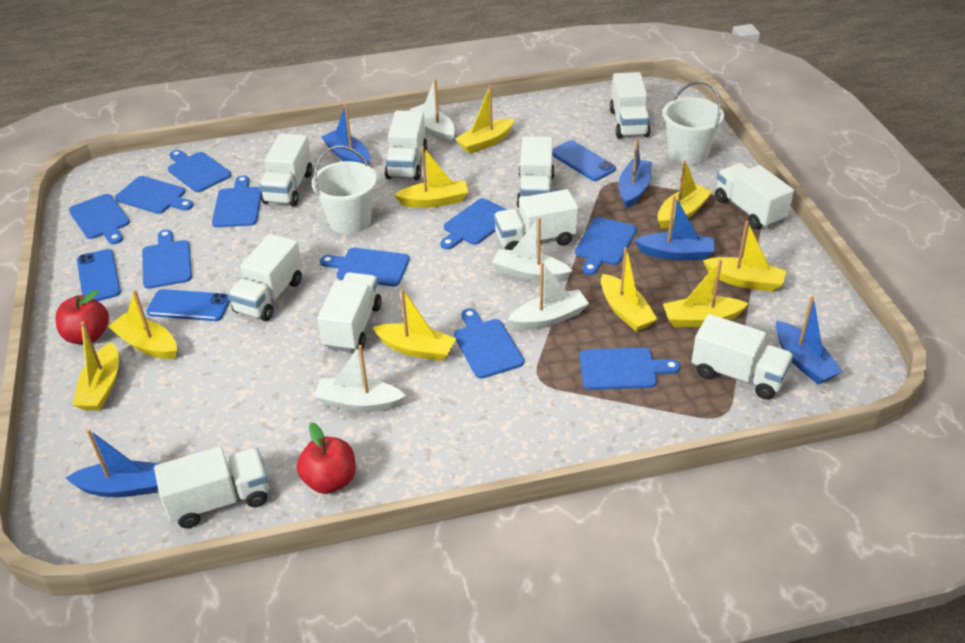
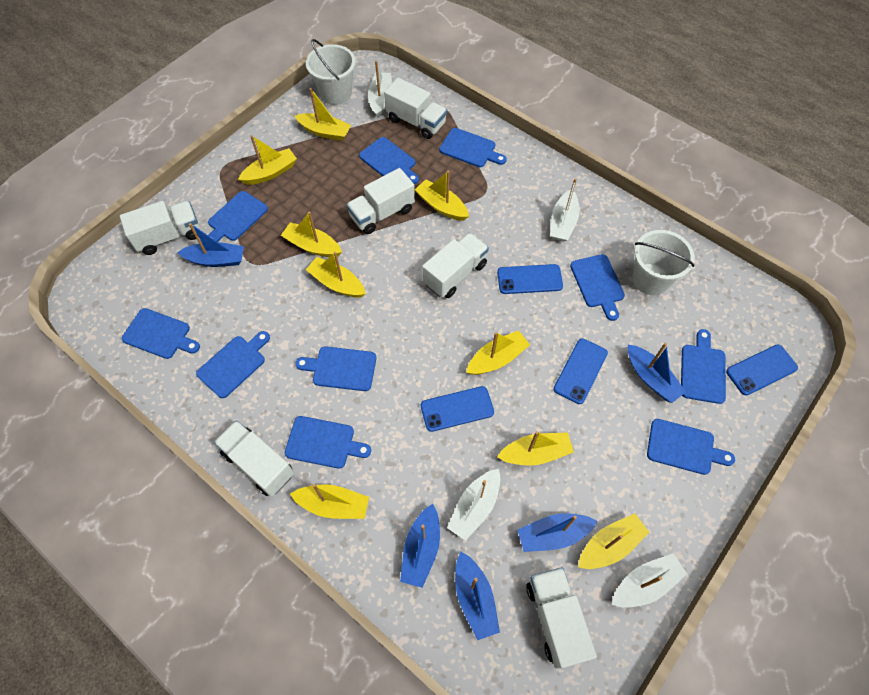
blue phone: 3 -> 4
red apple: 2 -> 0
white truck: 10 -> 6

